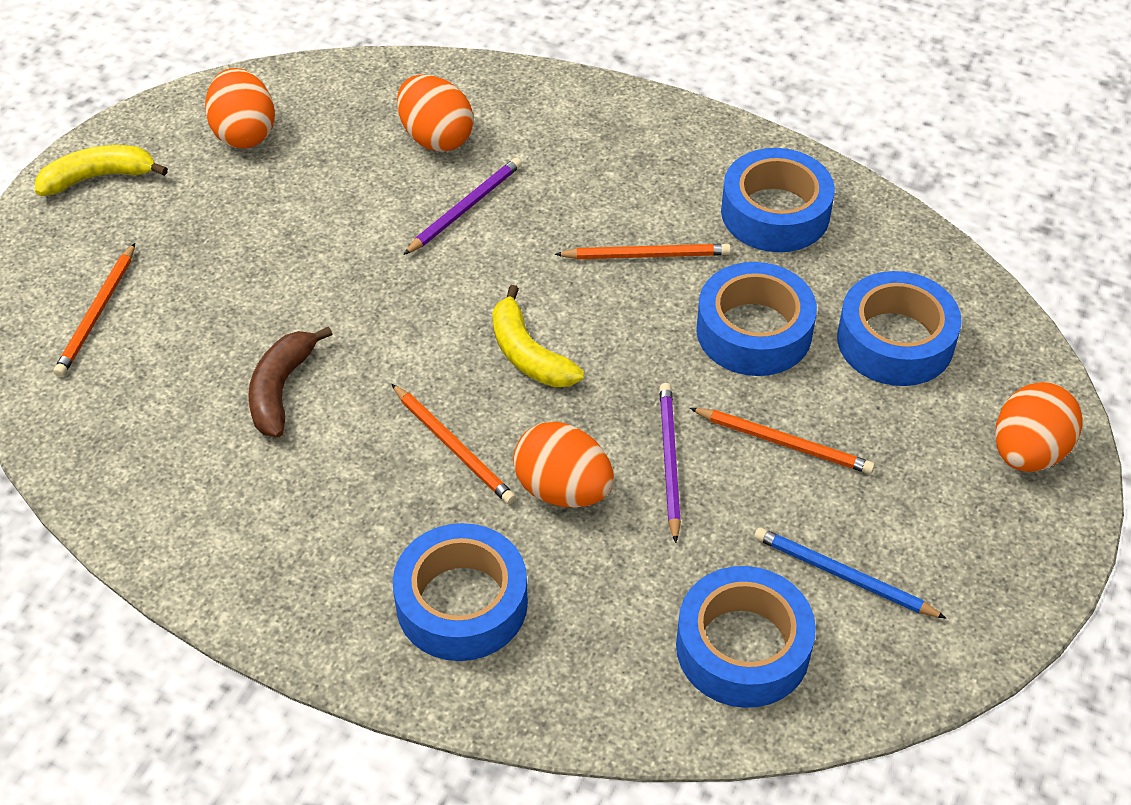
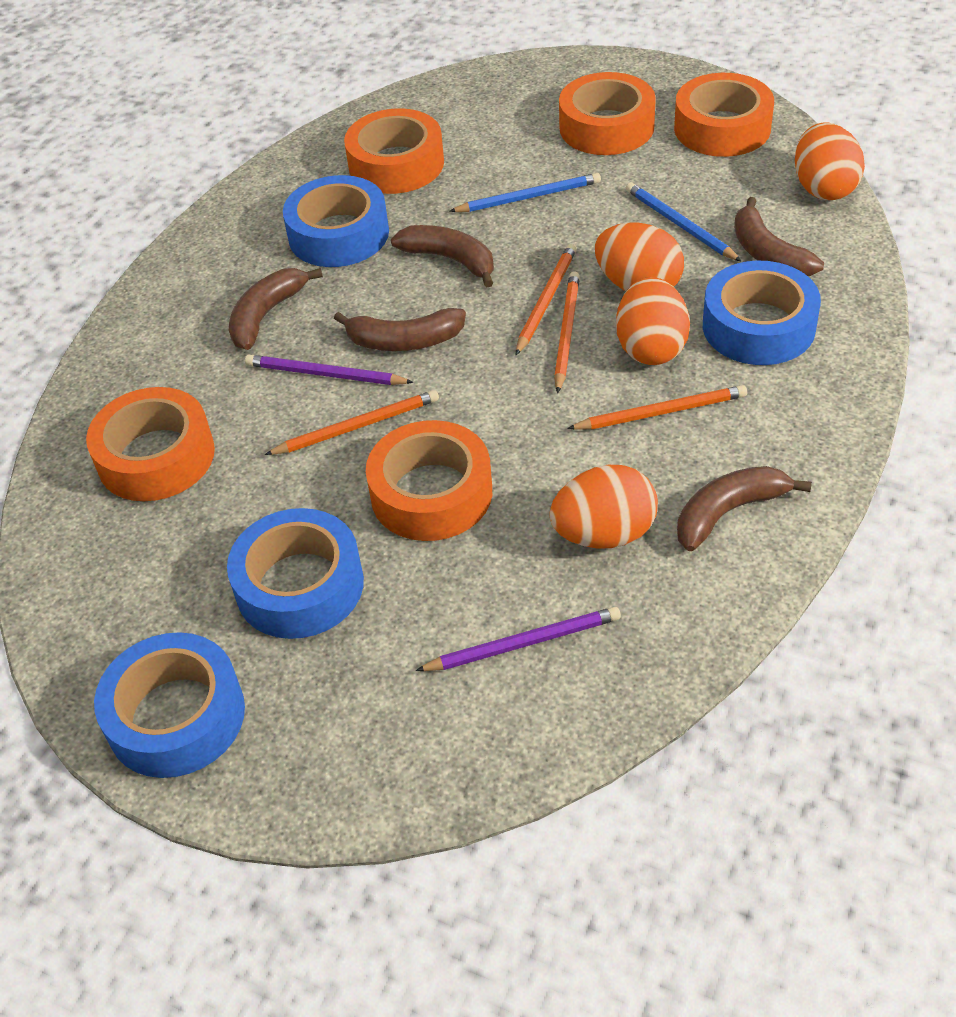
blue pencil: 1 -> 2
blue tape: 5 -> 4
brown banana: 1 -> 5
orange tape: 0 -> 5
yellow banana: 2 -> 0

